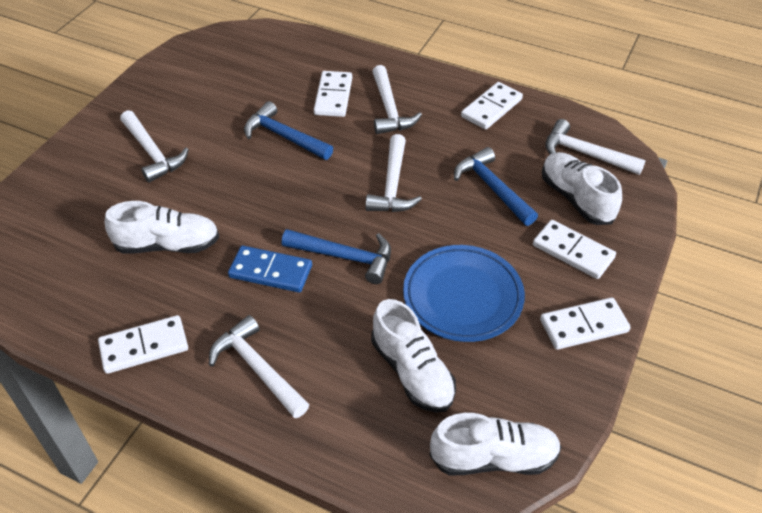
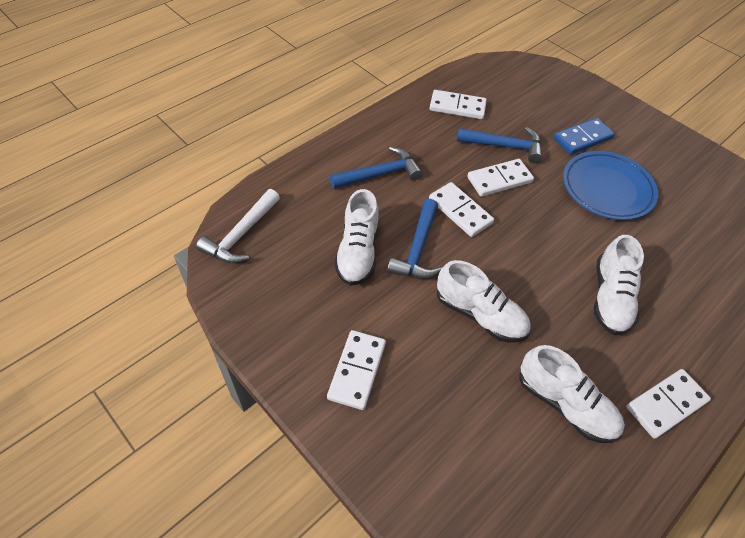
white hammer: 5 -> 1

